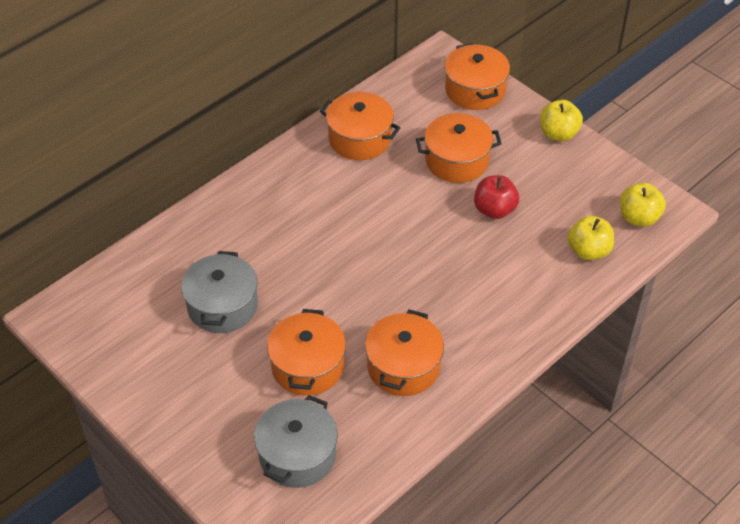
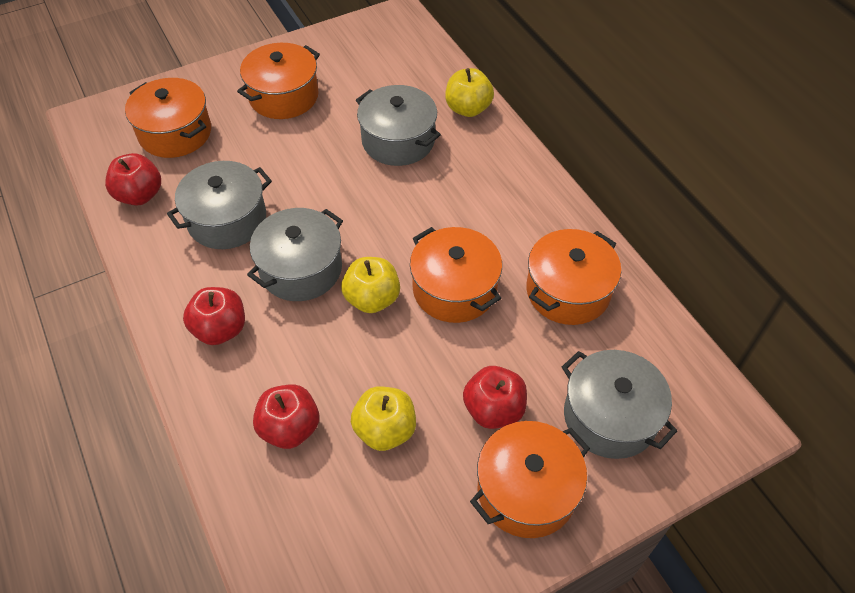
grey pot: 2 -> 4
red apple: 1 -> 4

